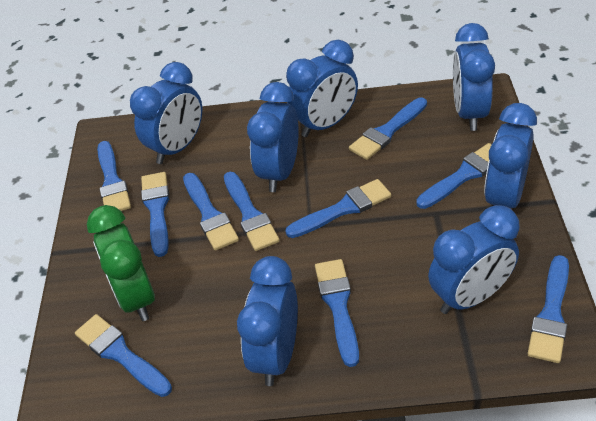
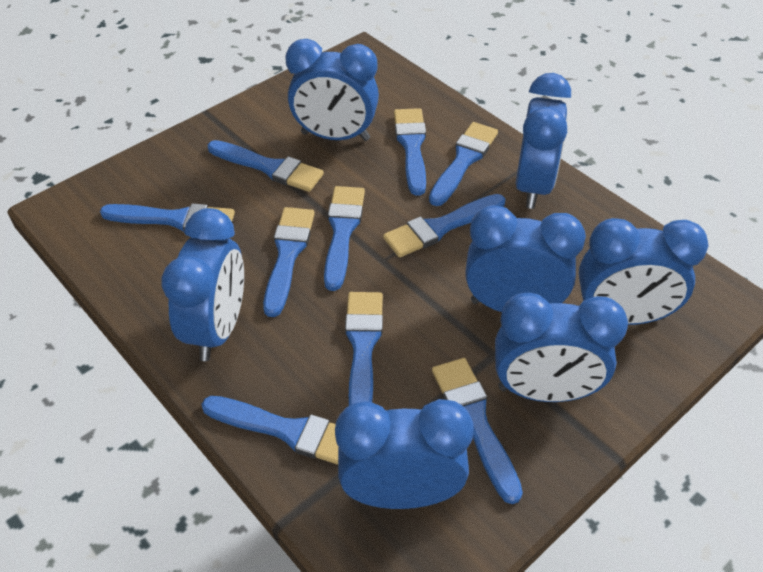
green clock: 1 -> 0

